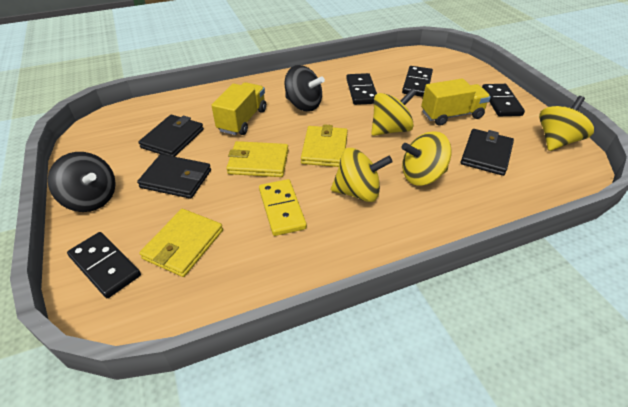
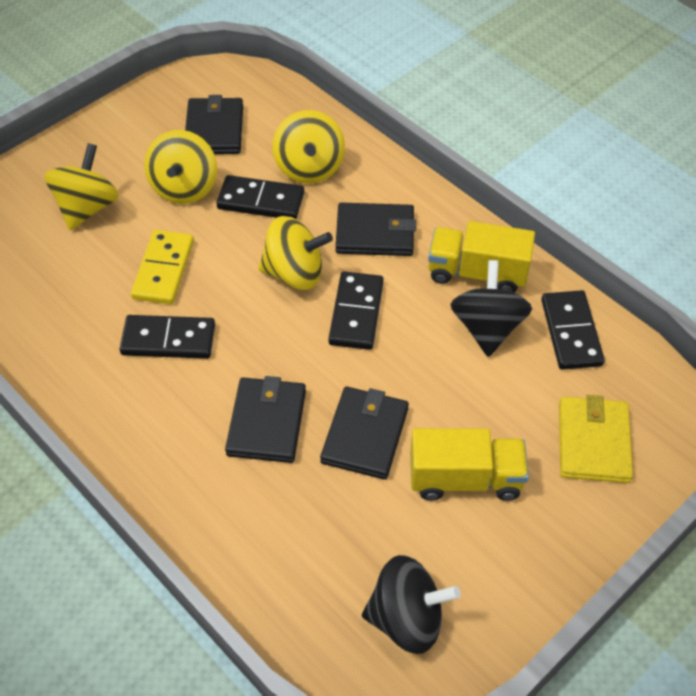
black wallet: 3 -> 4
yellow wallet: 3 -> 1

